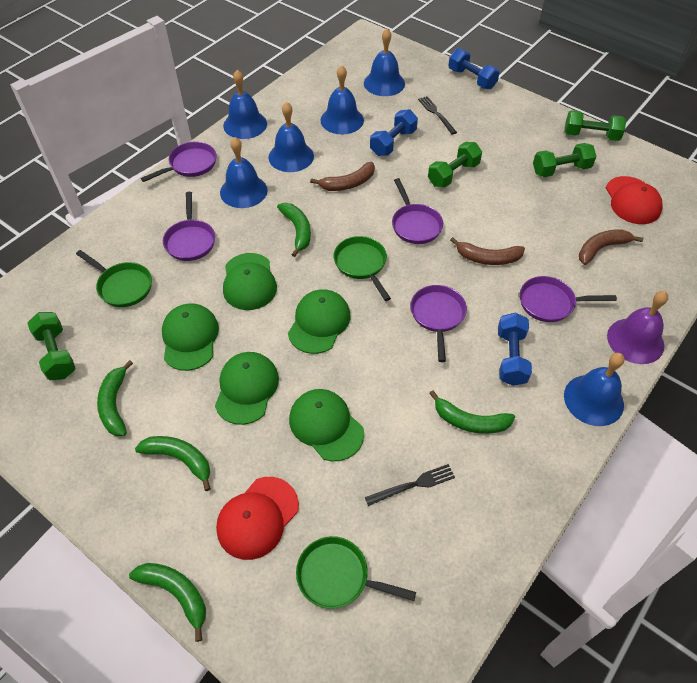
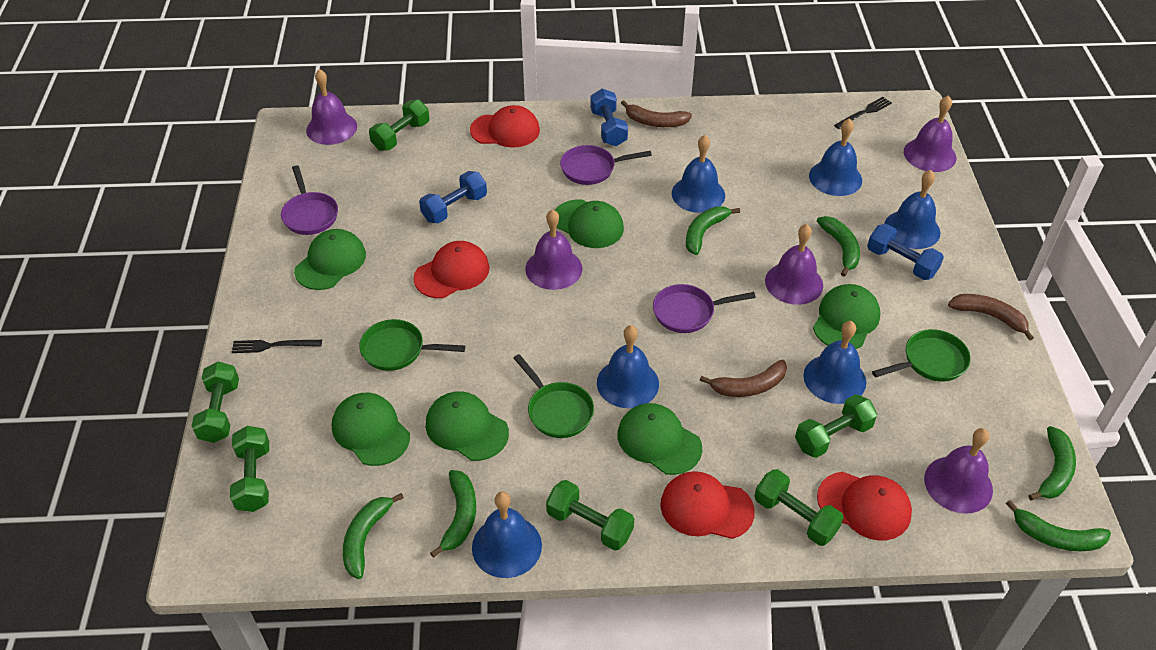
green banana: 5 -> 6
green cap: 5 -> 6
green dumbbell: 4 -> 6
purple bell: 1 -> 5
purple pan: 5 -> 3
red cap: 2 -> 4

